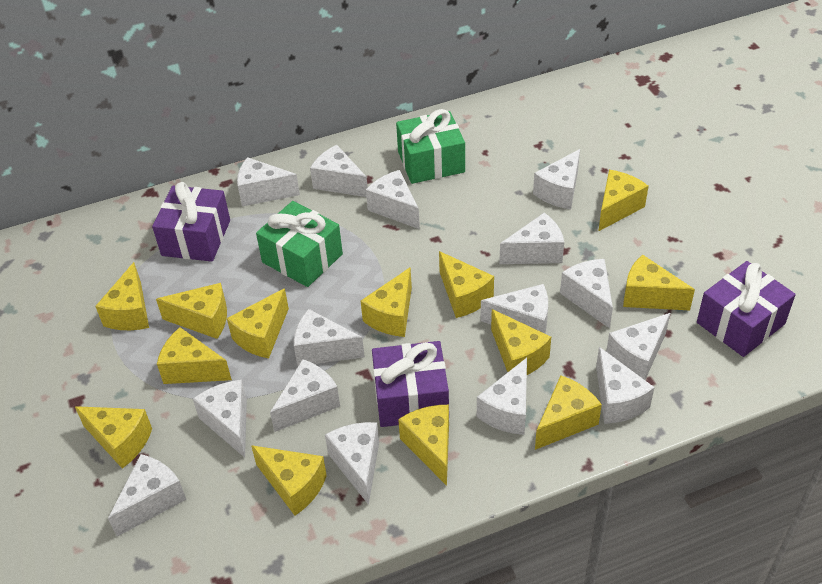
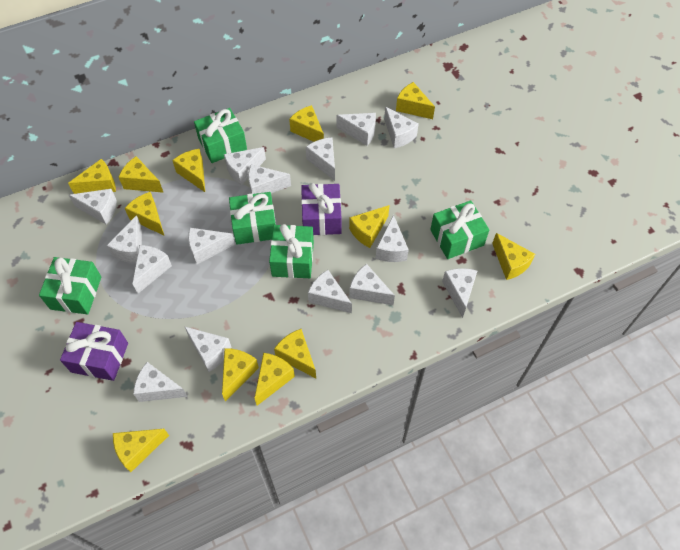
green gift: 2 -> 5
purple gift: 3 -> 2
yellow cheese: 13 -> 12

